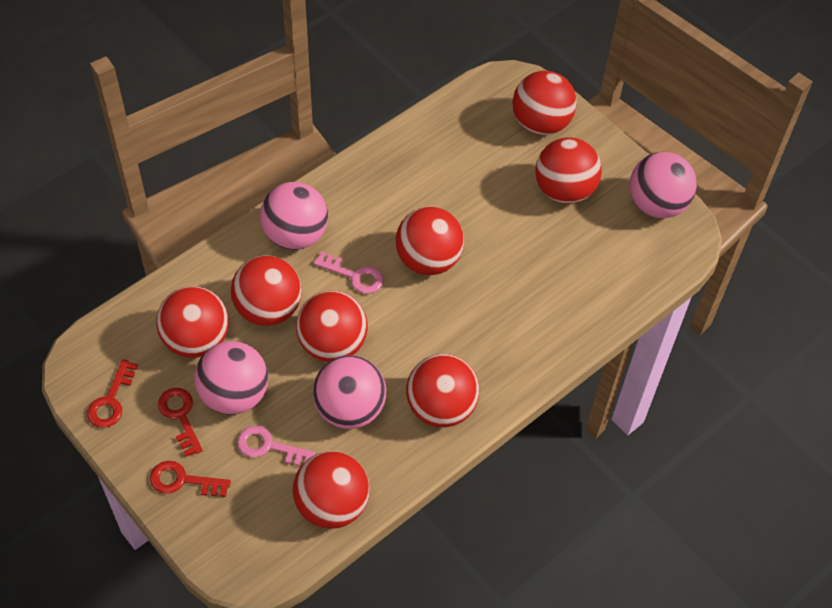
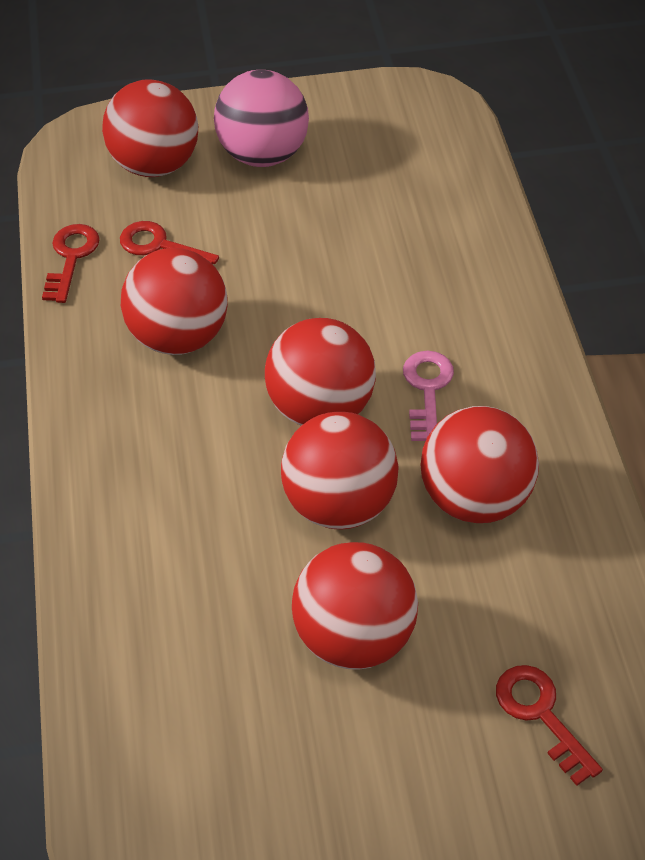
pink ball: 4 -> 1
pink key: 2 -> 1
red ball: 8 -> 6

